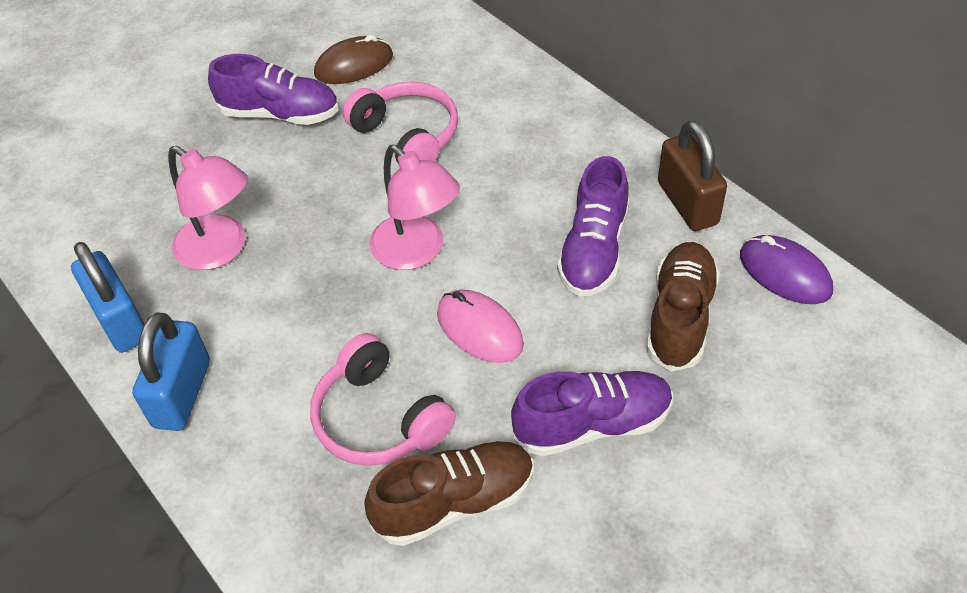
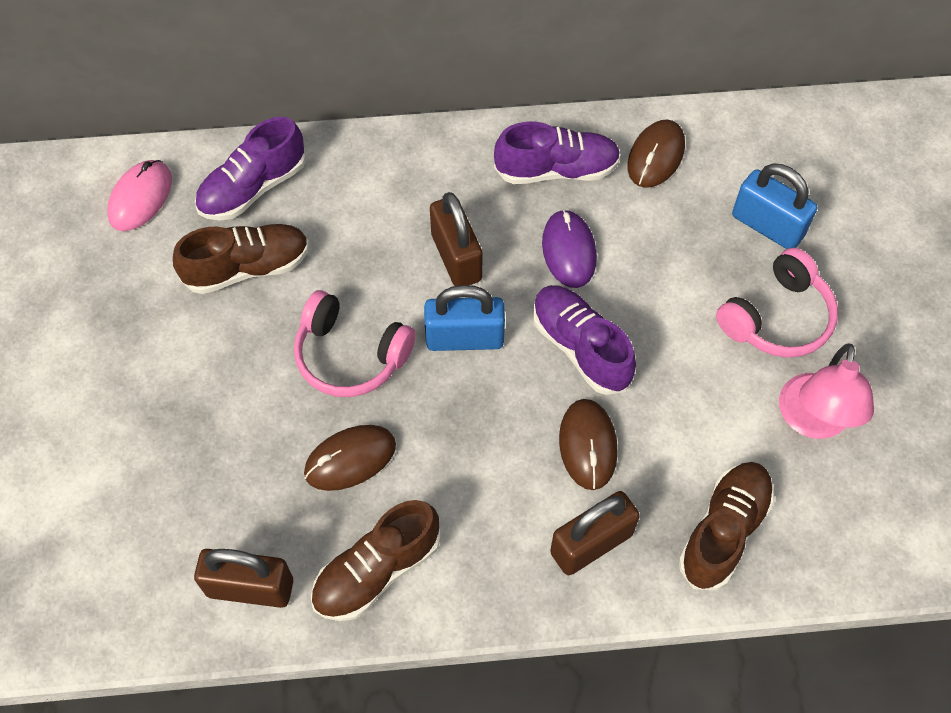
brown mouse: 1 -> 3
brown padlock: 1 -> 3
brown shoe: 2 -> 3
pink lamp: 2 -> 1

